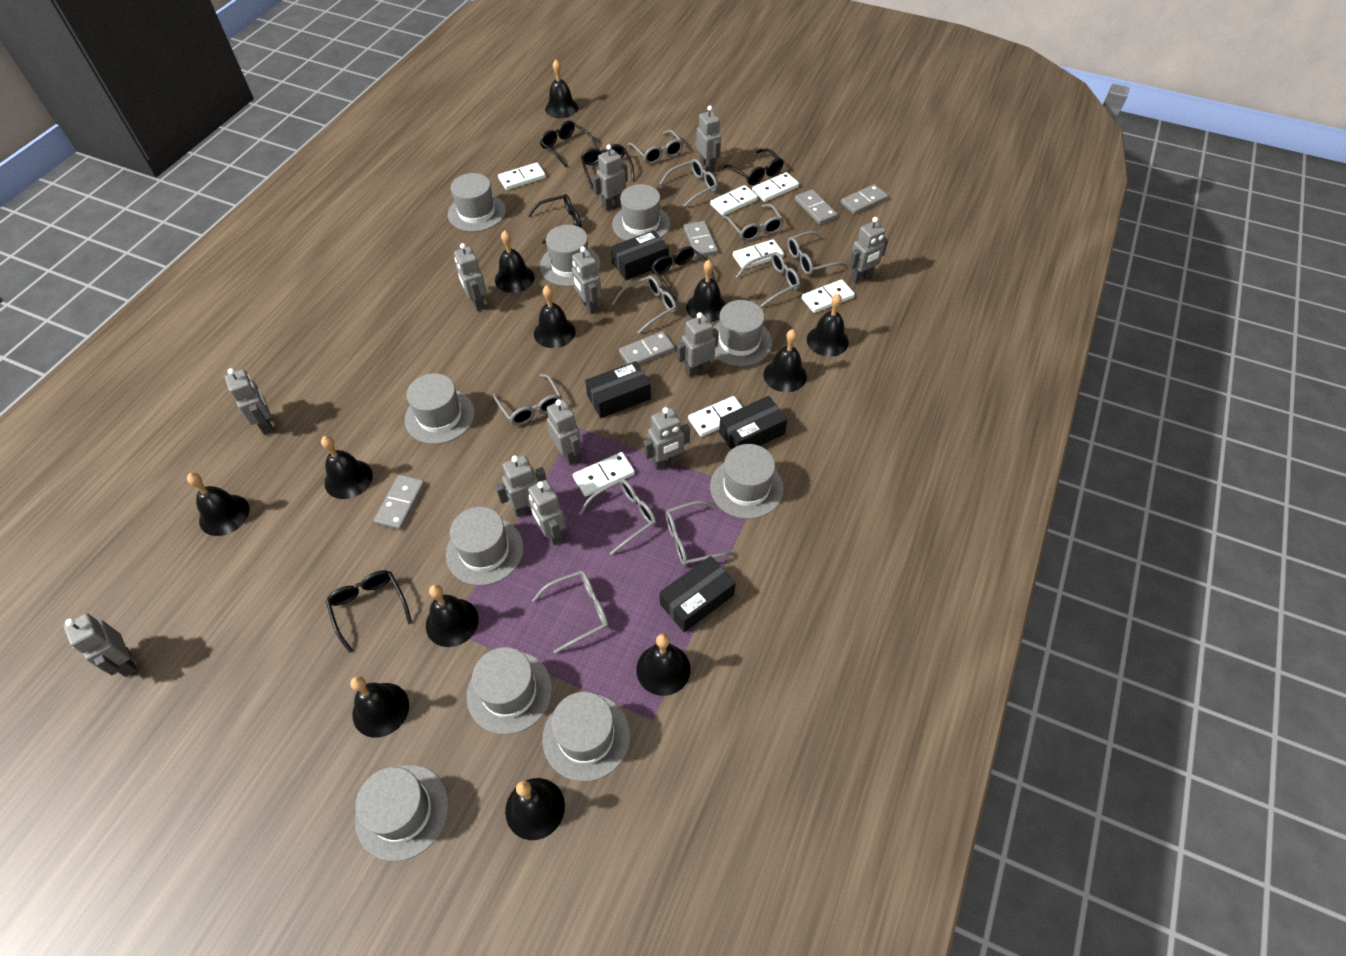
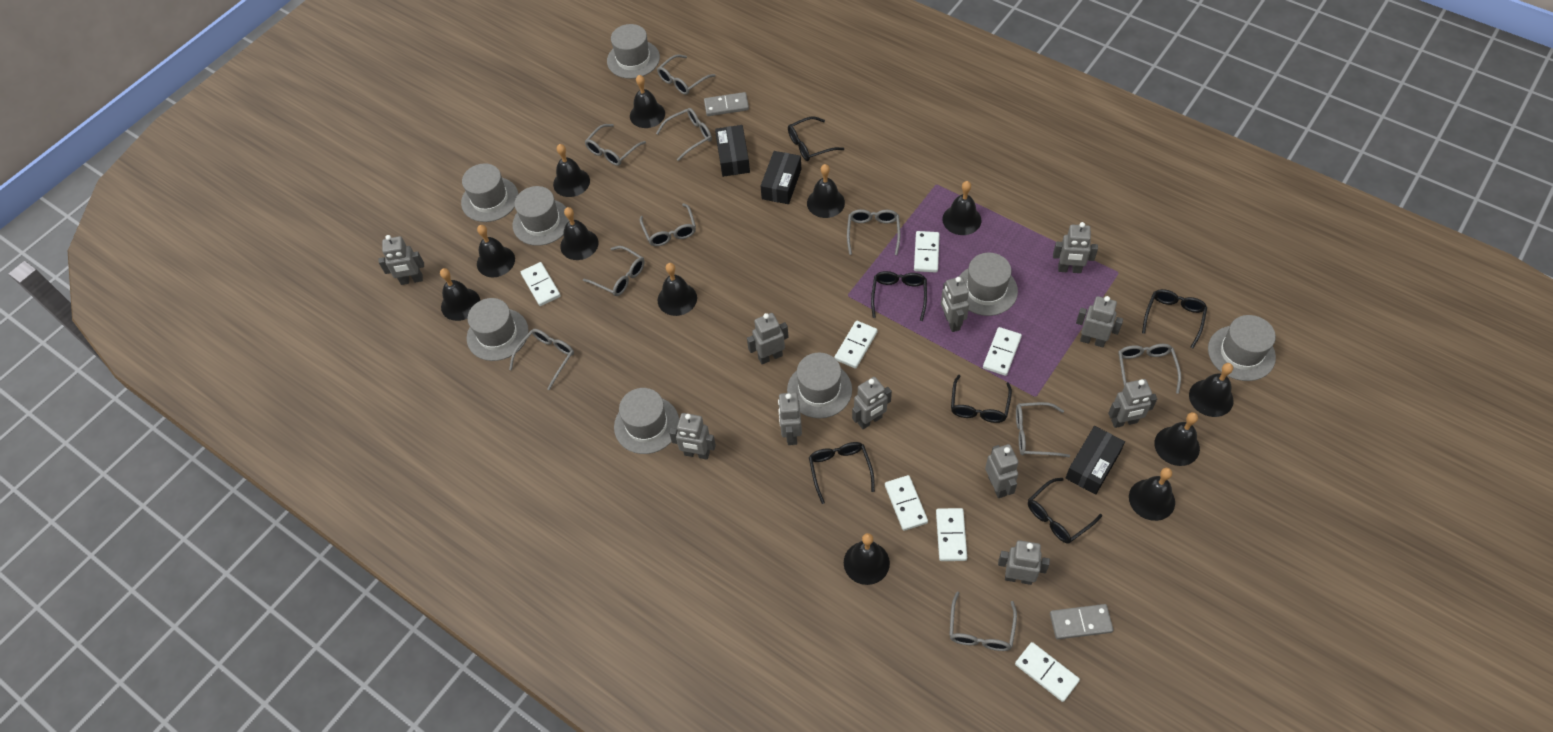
black box: 4 -> 3
grey domino: 5 -> 2
grey hat: 10 -> 8
grey robot: 12 -> 11

